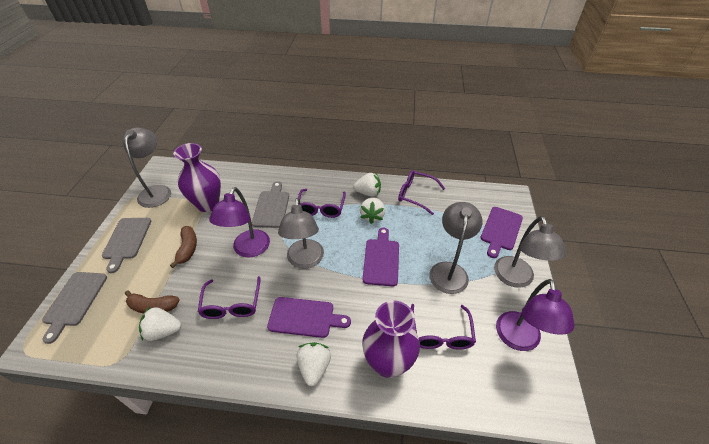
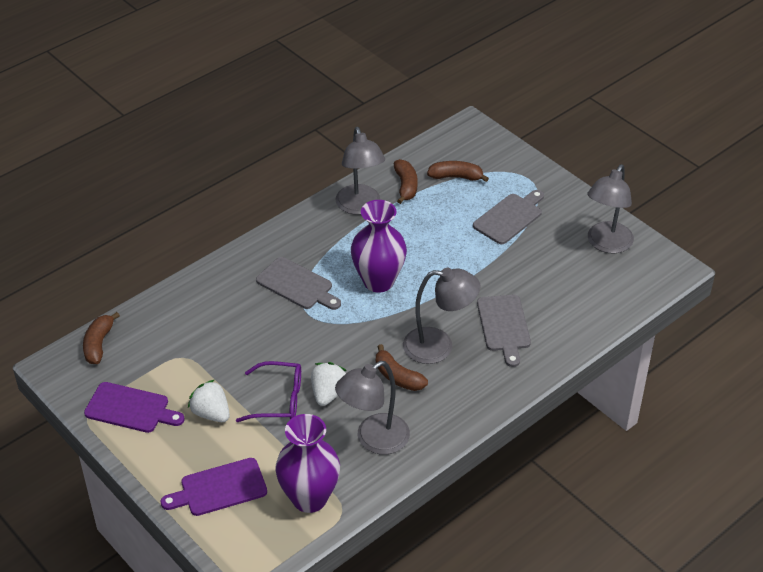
brown banana: 2 -> 4
purple cutting board: 3 -> 2
purple glasses: 4 -> 1
purple lamp: 2 -> 0
white strawberry: 4 -> 2

